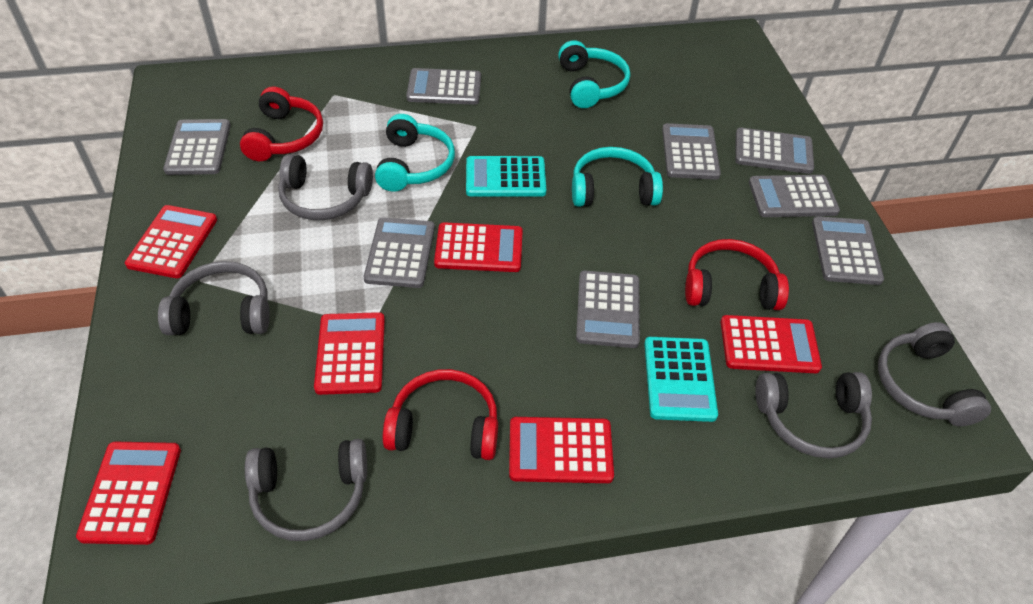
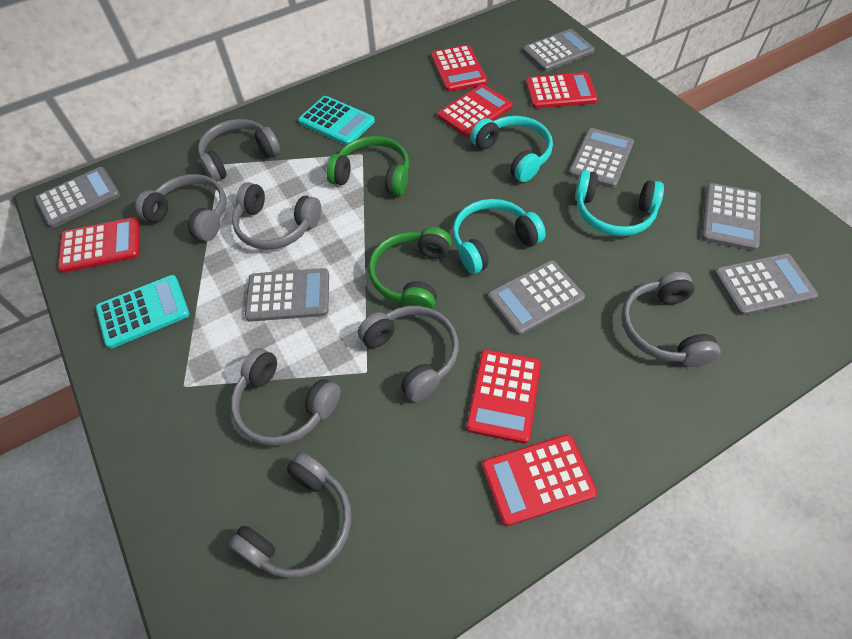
green headphones: 0 -> 2
grey calculator: 8 -> 7
grey headphones: 5 -> 7
red headphones: 3 -> 0

